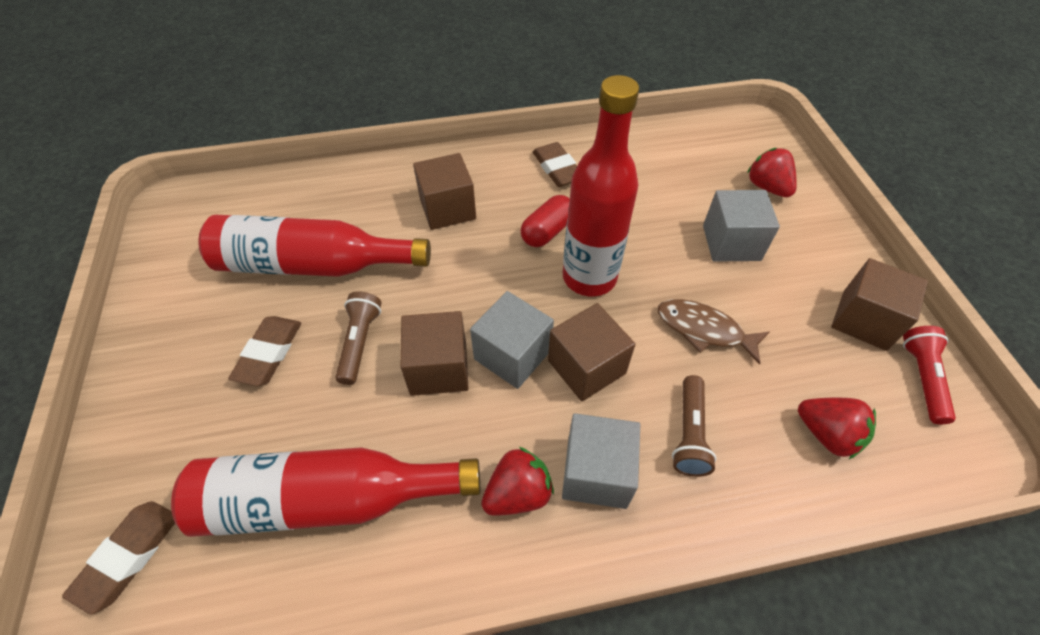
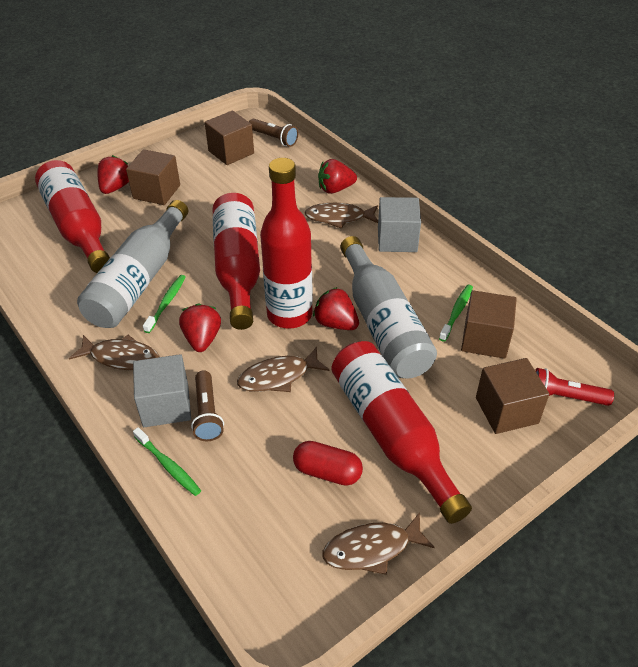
brown eraser: 3 -> 0
brown fish: 1 -> 4
green toothbrush: 0 -> 3
grey bottle: 0 -> 2
grey cube: 3 -> 2
red bottle: 3 -> 4
red strawberry: 3 -> 4

